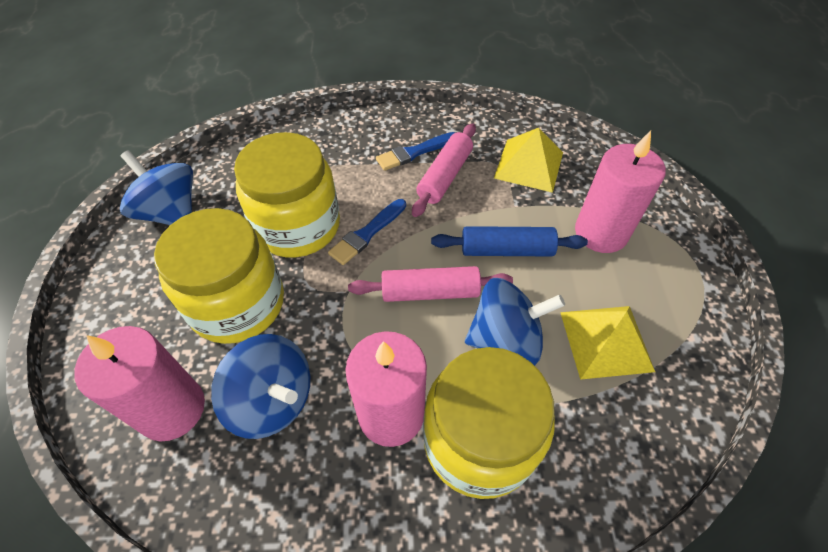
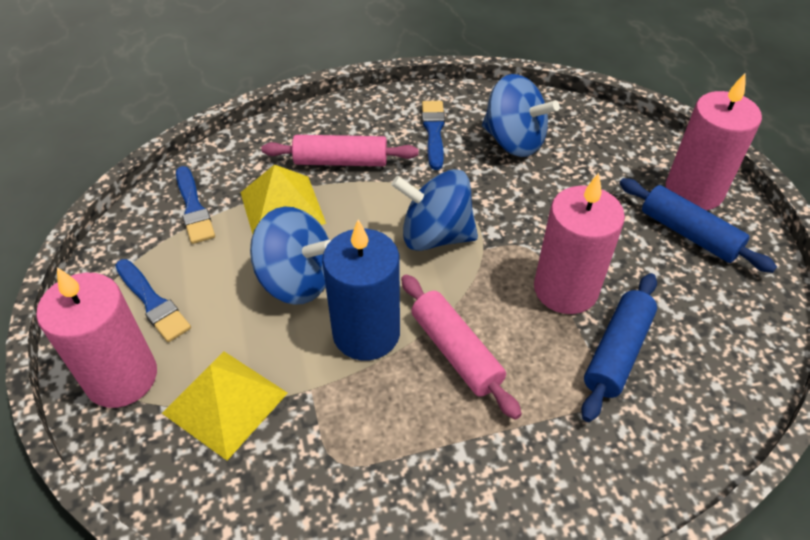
blue brush: 2 -> 3
blue candle: 0 -> 1
blue rolling pin: 1 -> 2
yellow jar: 3 -> 0

